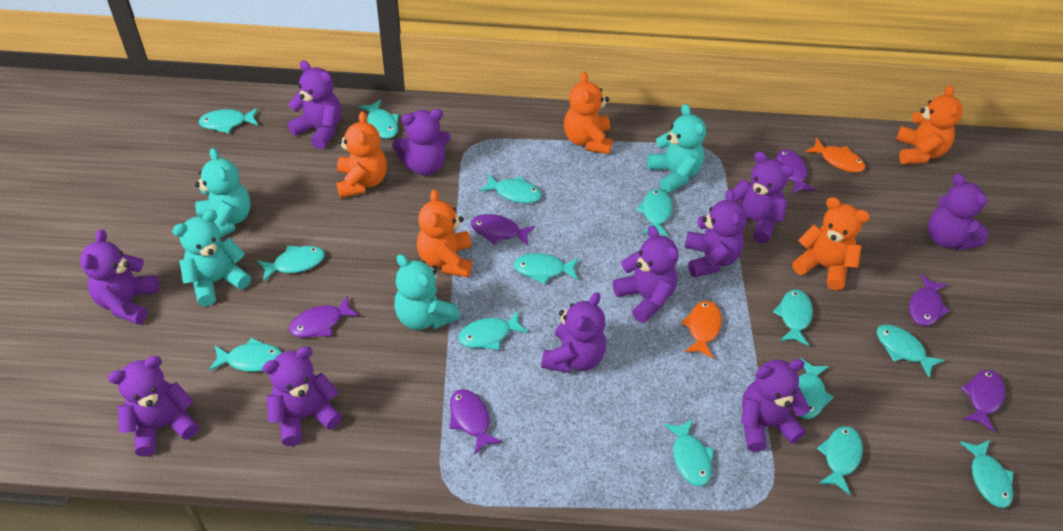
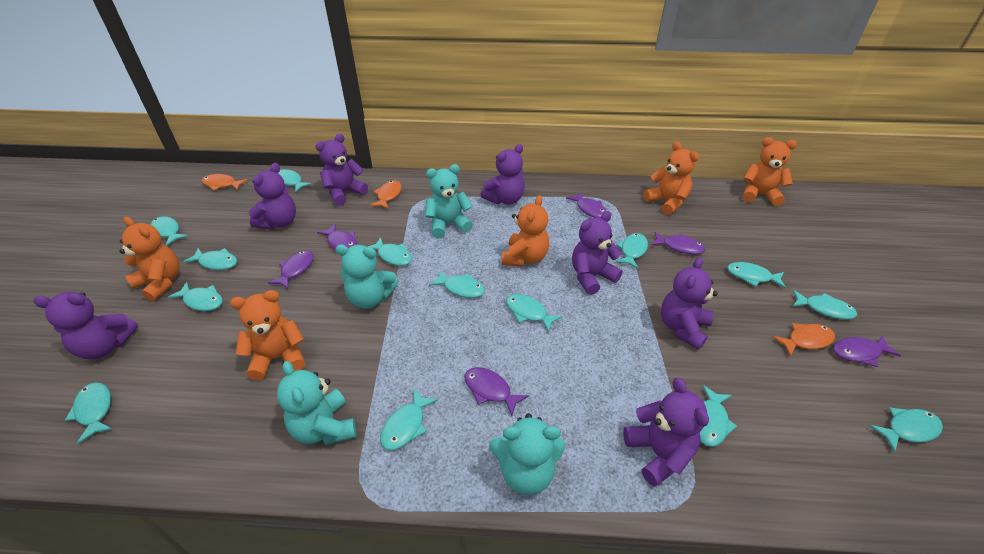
orange fish: 2 -> 3
purple teddy bear: 11 -> 7

